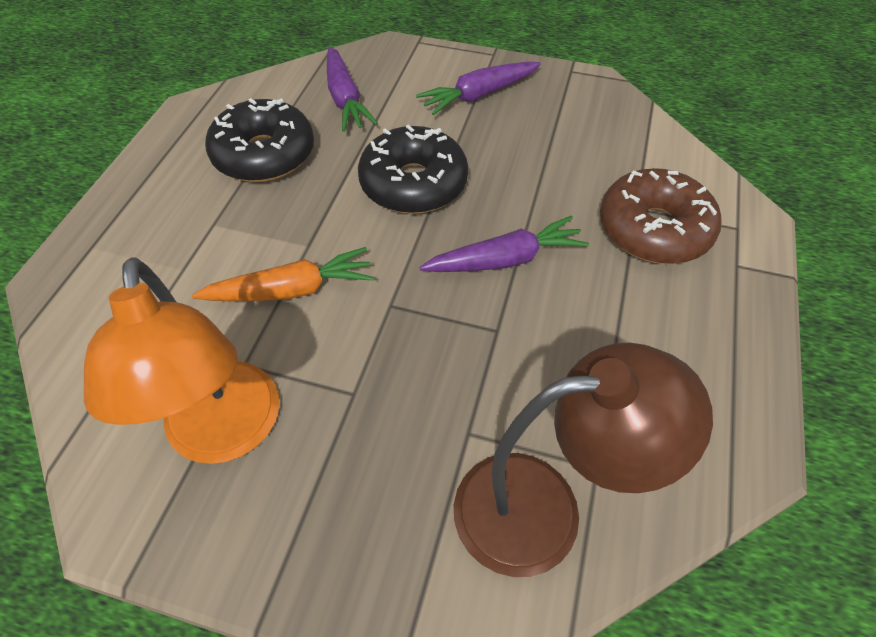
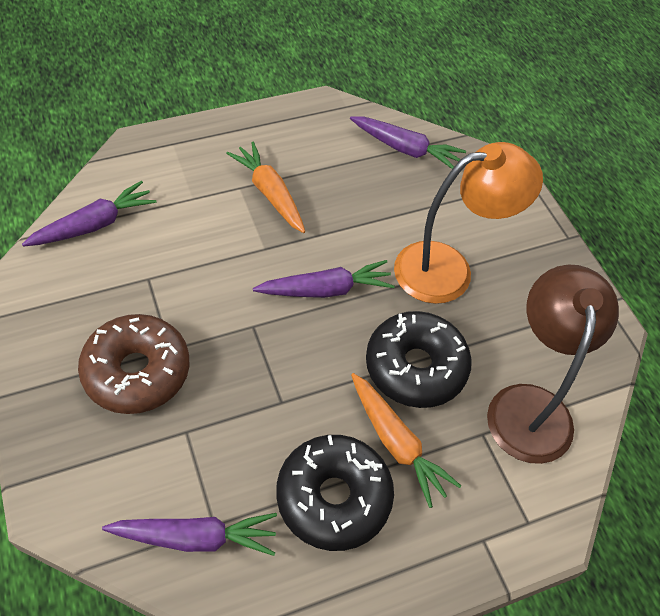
orange carrot: 1 -> 2
purple carrot: 3 -> 4

